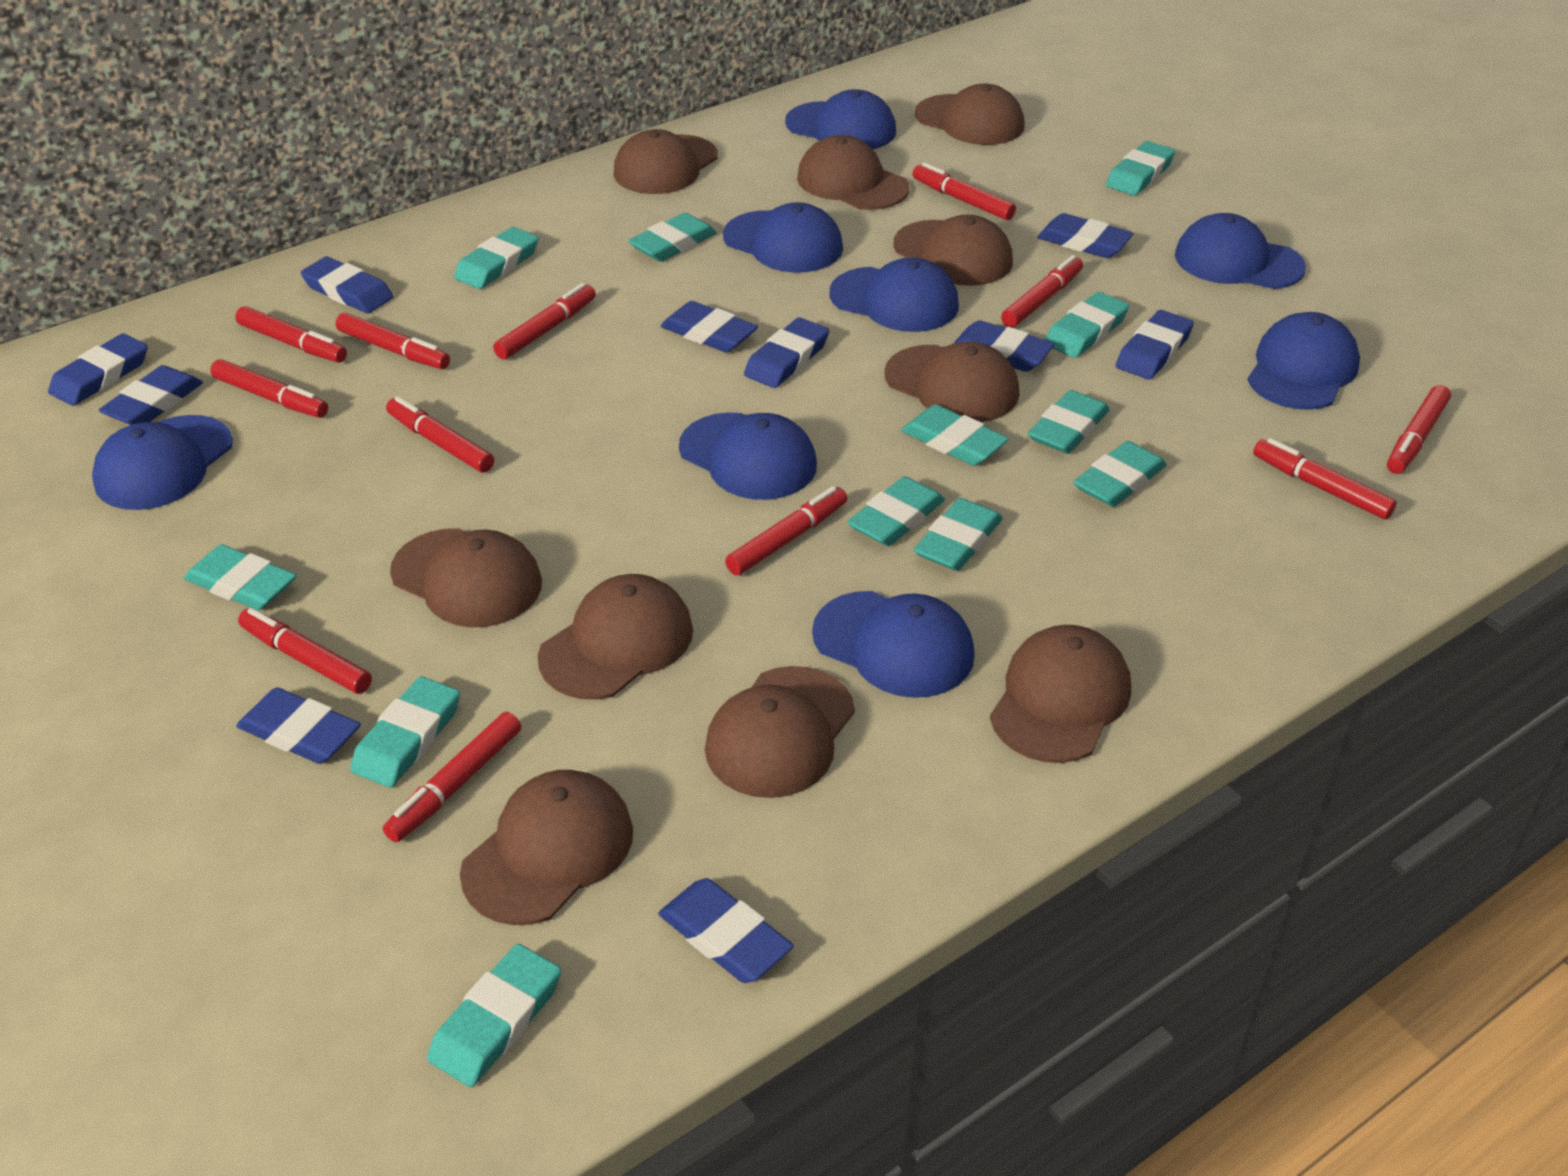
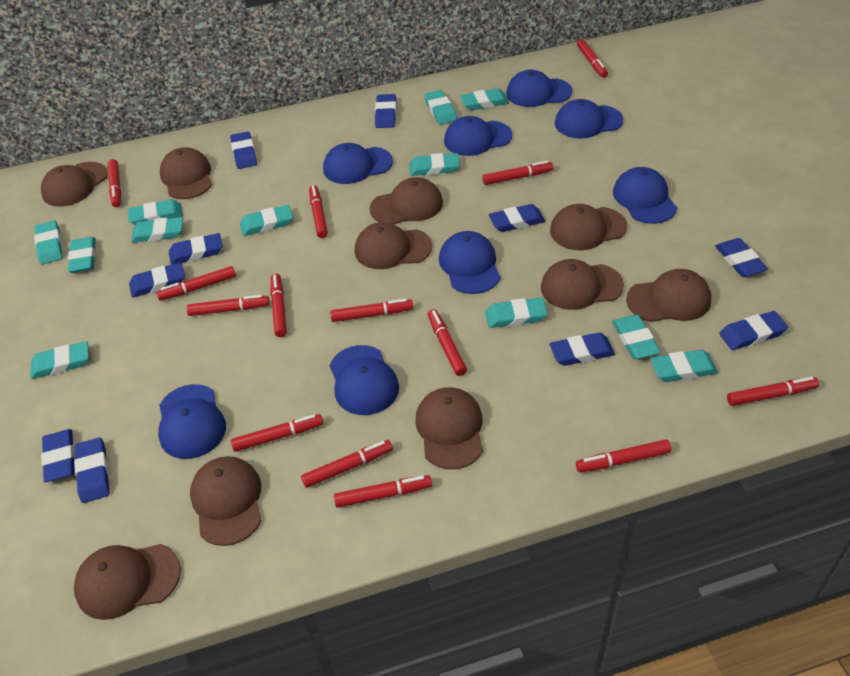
red marker: 12 -> 14

